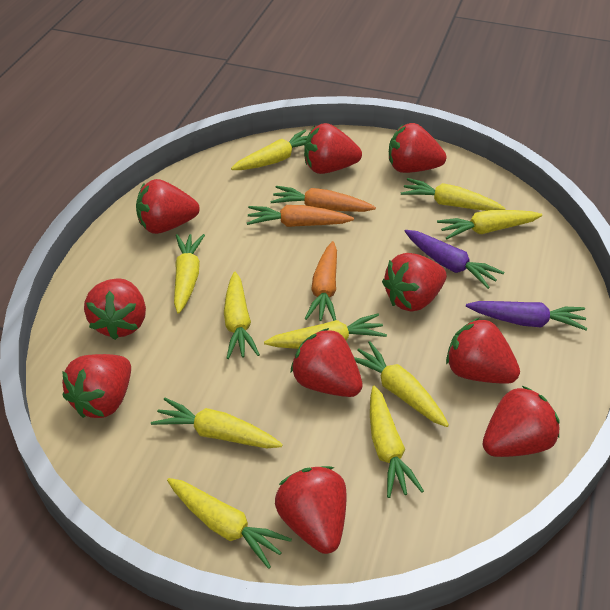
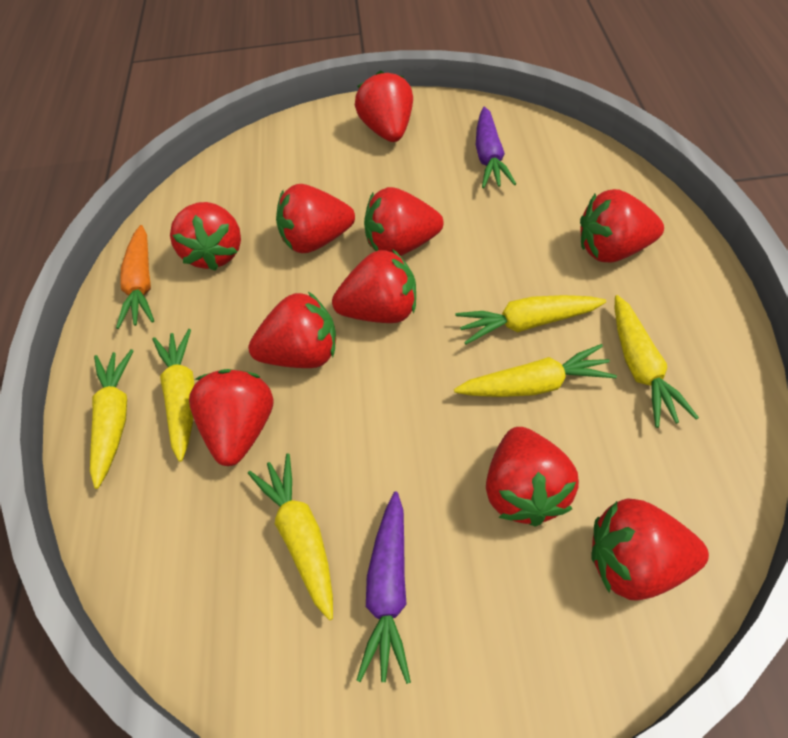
orange carrot: 3 -> 1
yellow carrot: 10 -> 6

